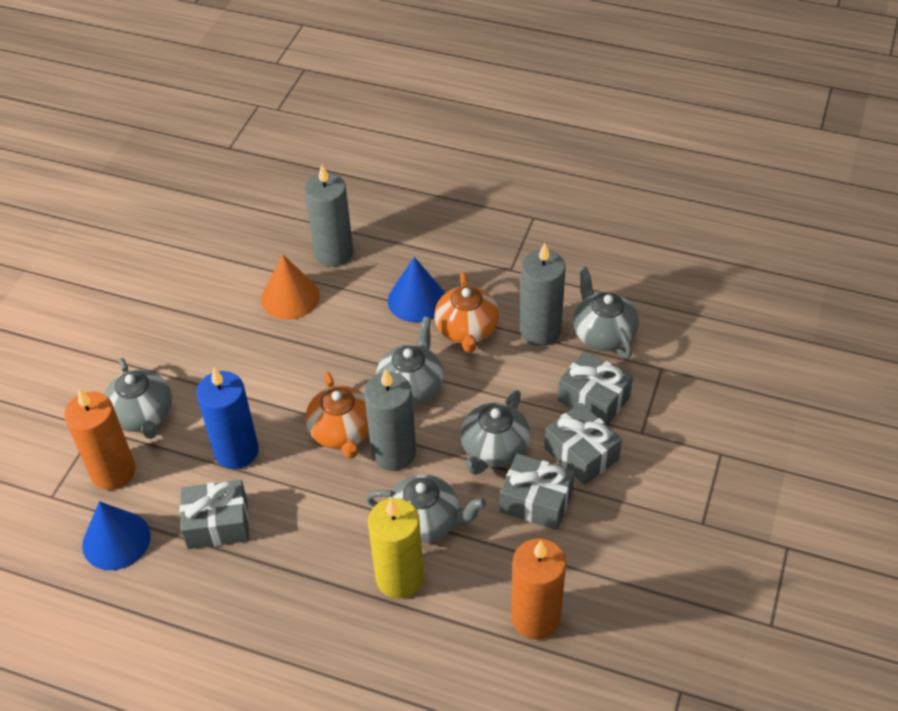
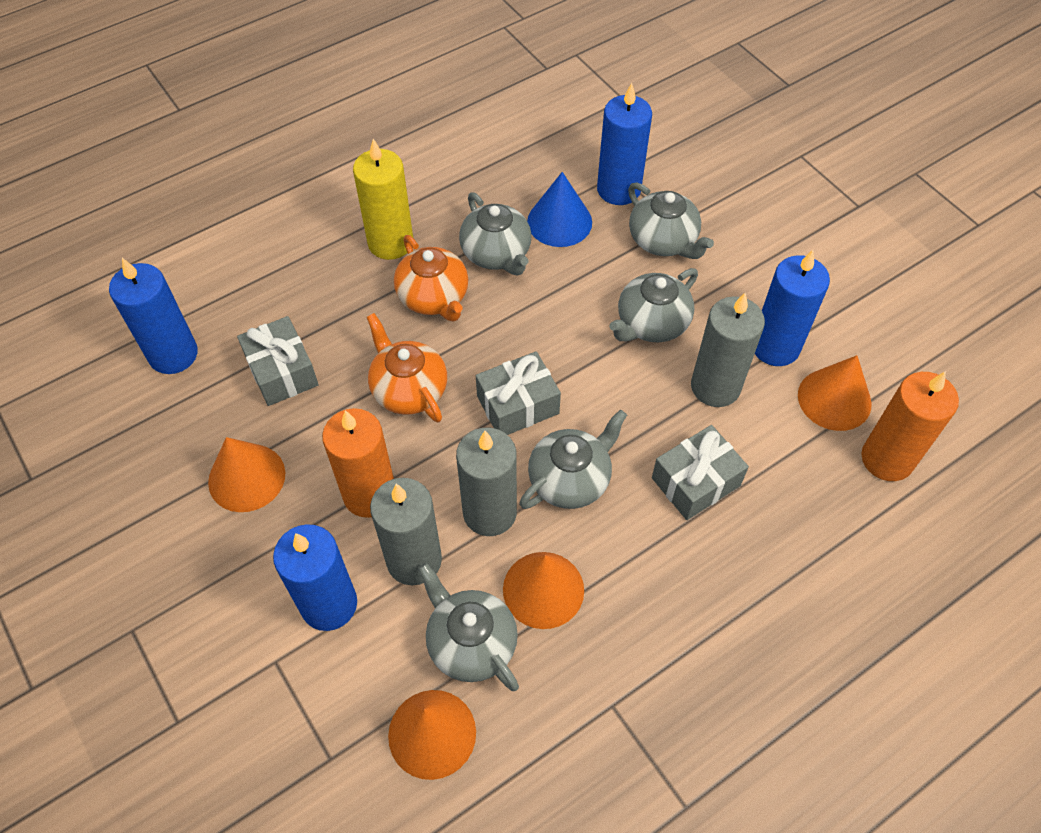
blue candle: 1 -> 4
blue cone: 2 -> 1
grey gift: 4 -> 3
orange cone: 1 -> 4

